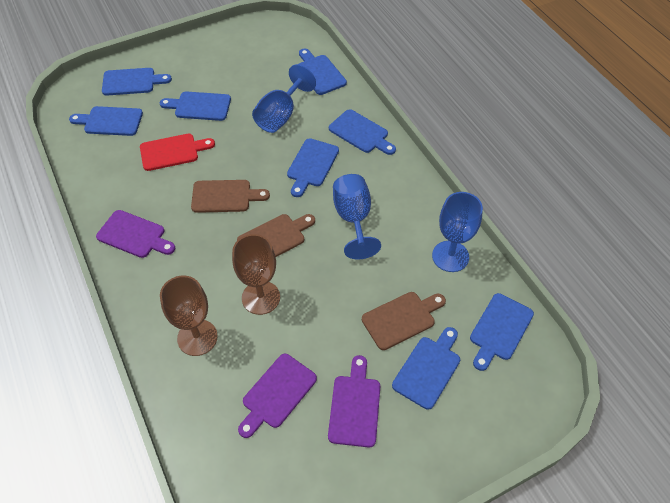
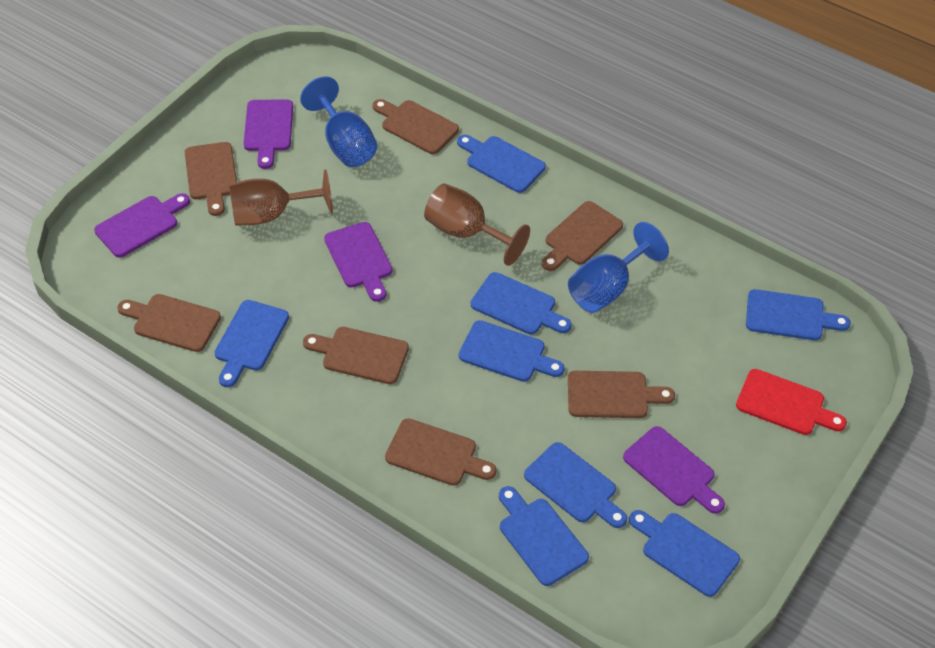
blue goblet: 3 -> 2
brown cutting board: 3 -> 7
purple cutting board: 3 -> 4

